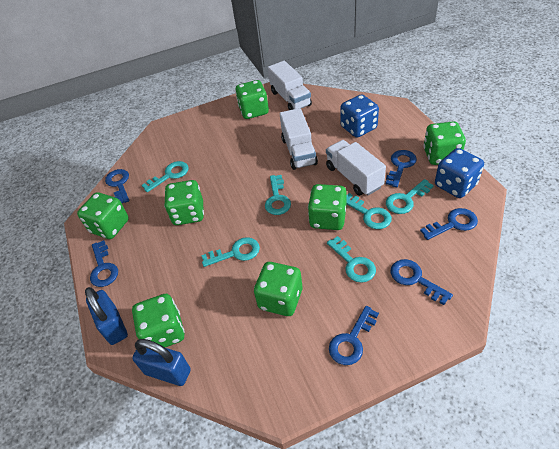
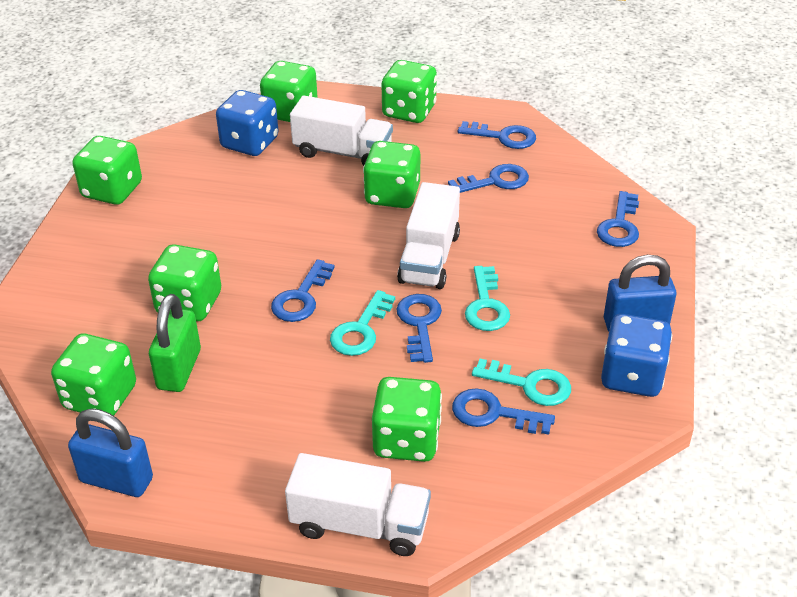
green padlock: 0 -> 1
turquoise key: 6 -> 3

